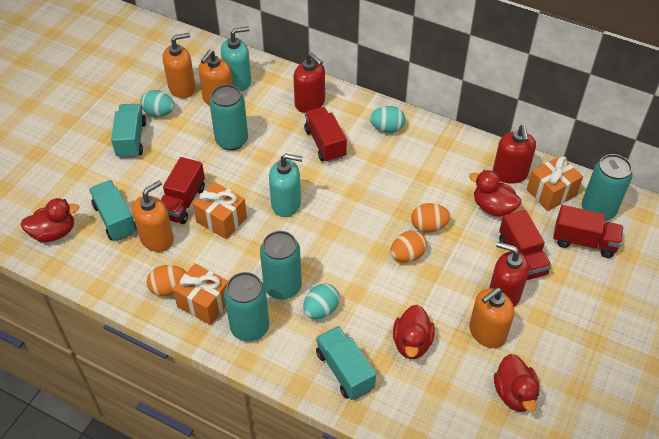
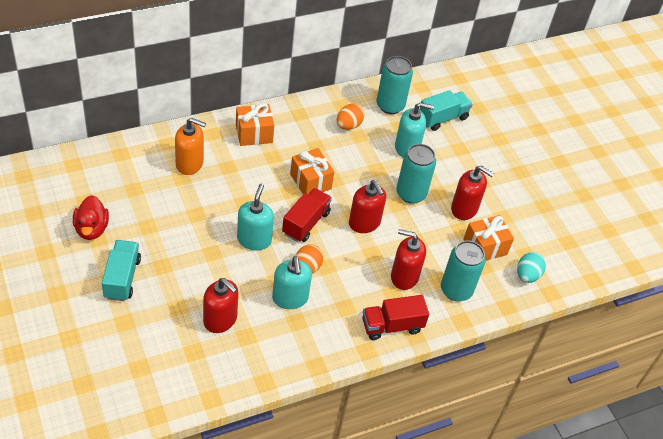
orange egg: 3 -> 2
orange soap dispenser: 4 -> 1
red duck: 4 -> 1
red soap dispenser: 3 -> 4
red truck: 4 -> 2
turquoise can: 4 -> 3
turquoise egg: 3 -> 1
turquoise soap dispenser: 2 -> 3
turquoise truck: 3 -> 2

